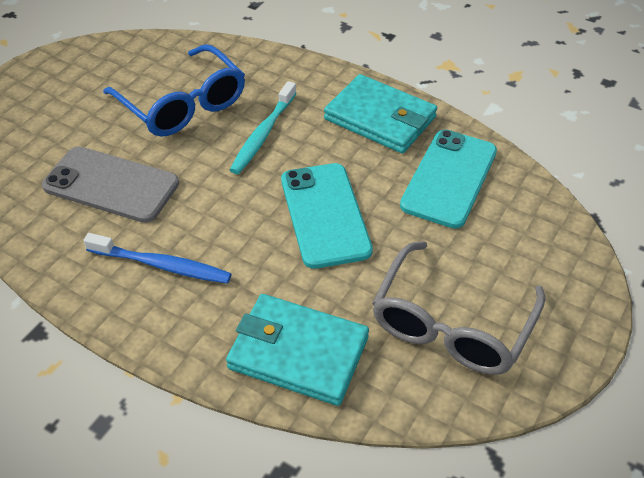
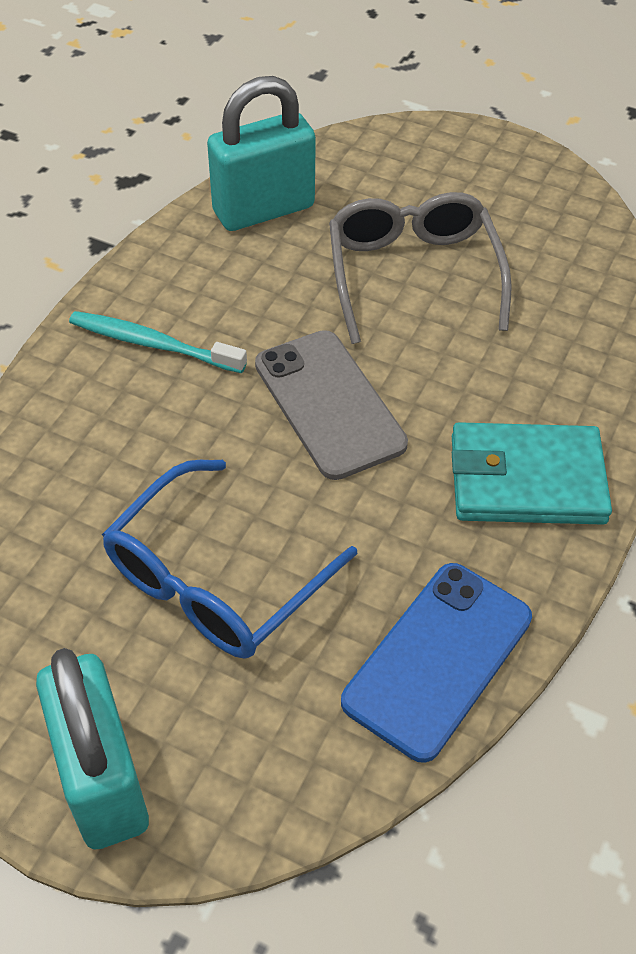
blue phone: 0 -> 1
blue toothbrush: 1 -> 0
turquoise padlock: 0 -> 2
turquoise phone: 2 -> 0
turquoise wallet: 2 -> 1

